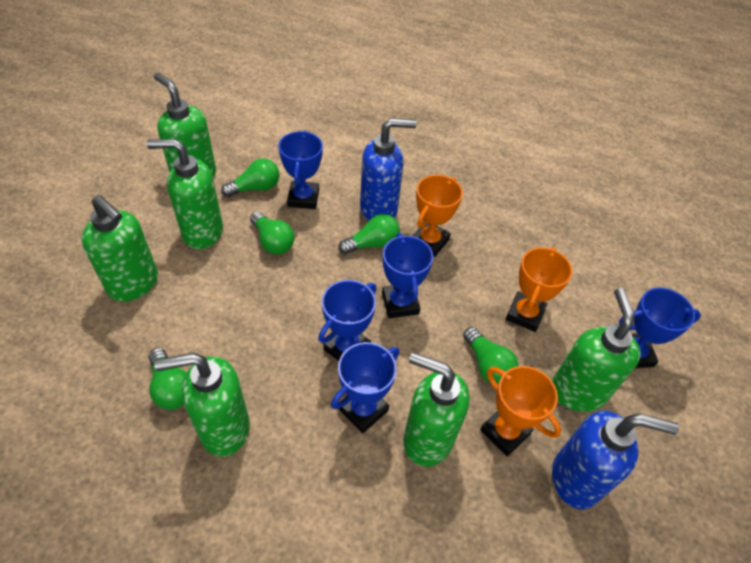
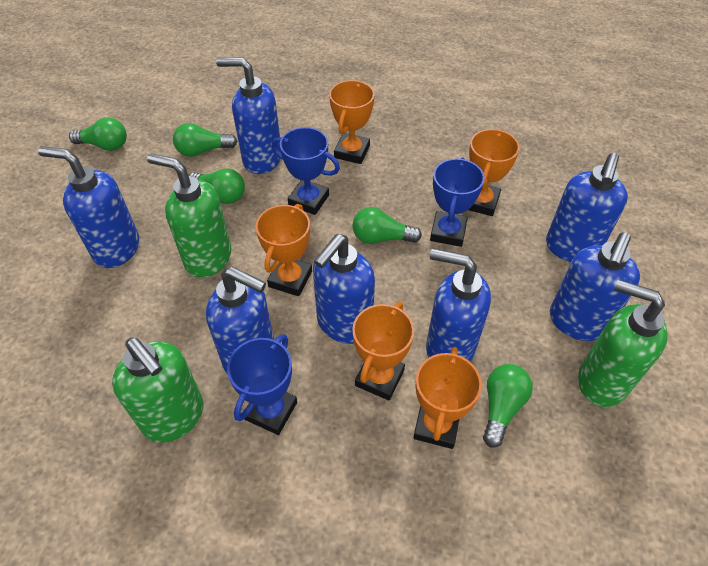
blue soap dispenser: 2 -> 7
blue trophy: 5 -> 3
green soap dispenser: 6 -> 3
orange trophy: 3 -> 5

